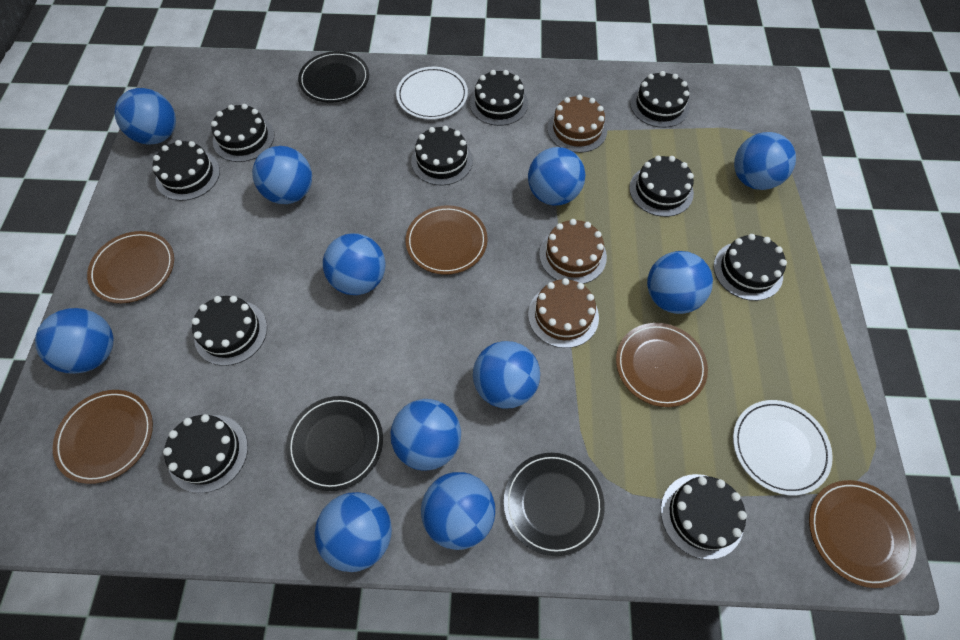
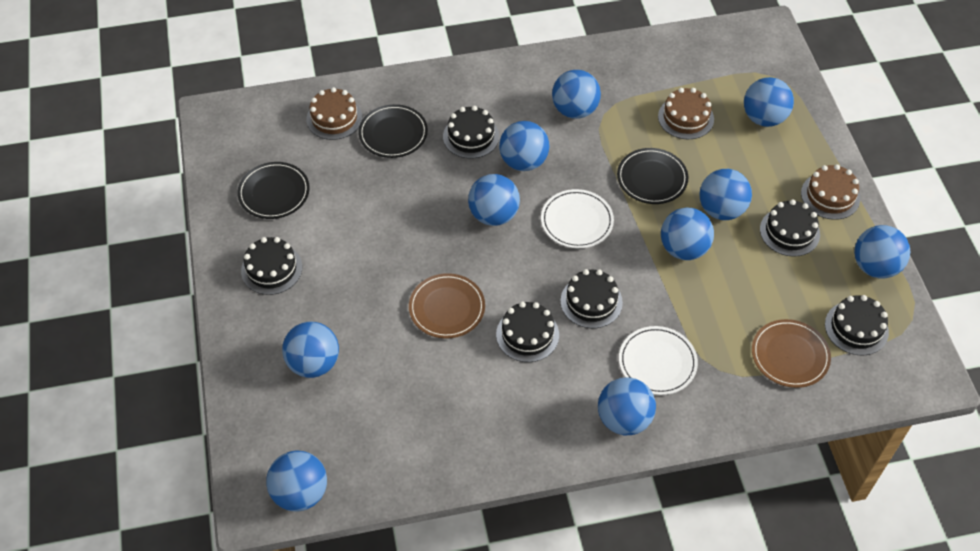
black cake: 10 -> 6
blue ball: 11 -> 10
brown plate: 5 -> 2

